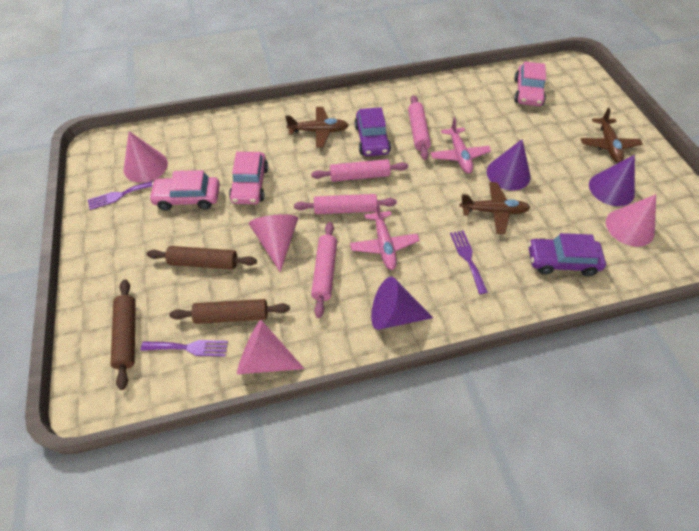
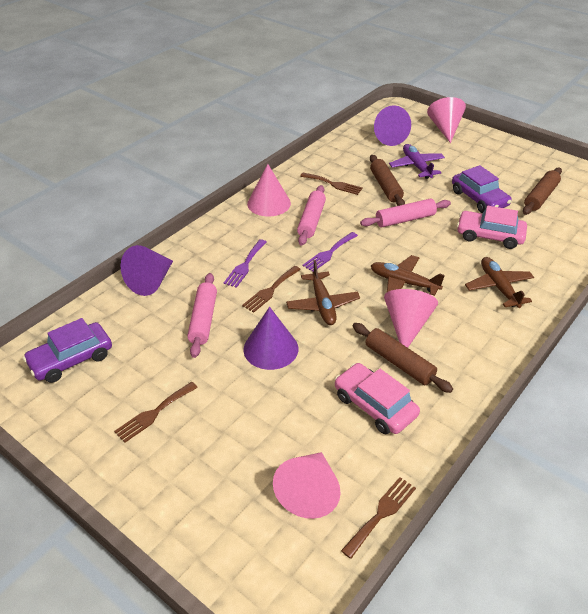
brown fork: 0 -> 4
pink car: 3 -> 2
pink plane: 2 -> 0
pink rolling pin: 4 -> 3
purple fork: 3 -> 2
purple plane: 0 -> 1

